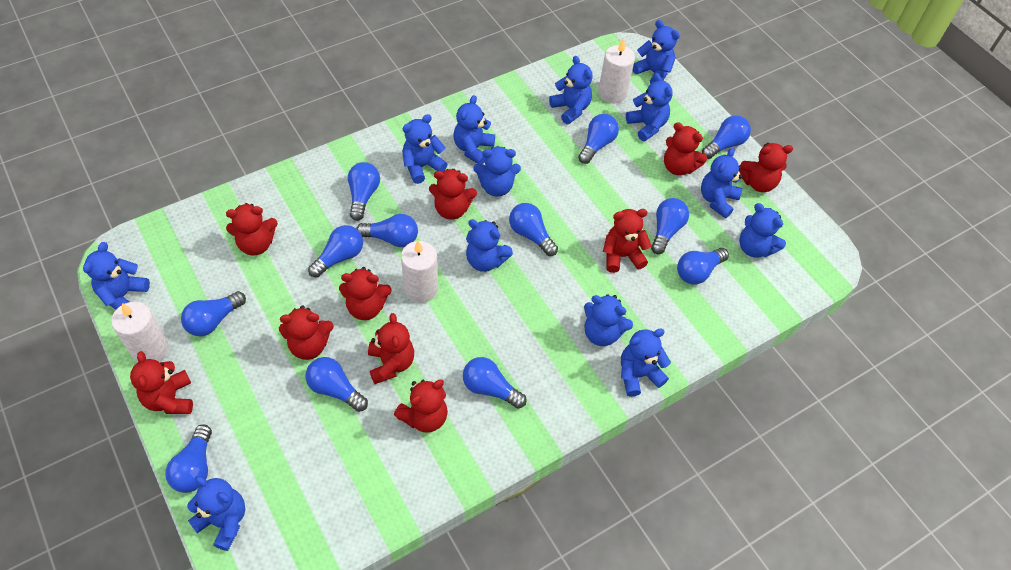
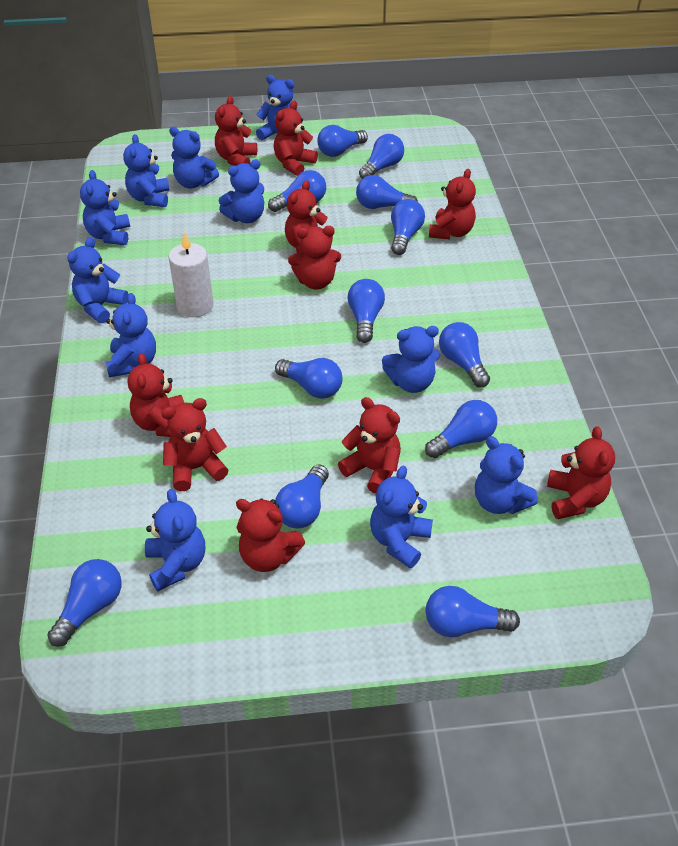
blue teddy bear: 13 -> 11
white candle: 3 -> 1

